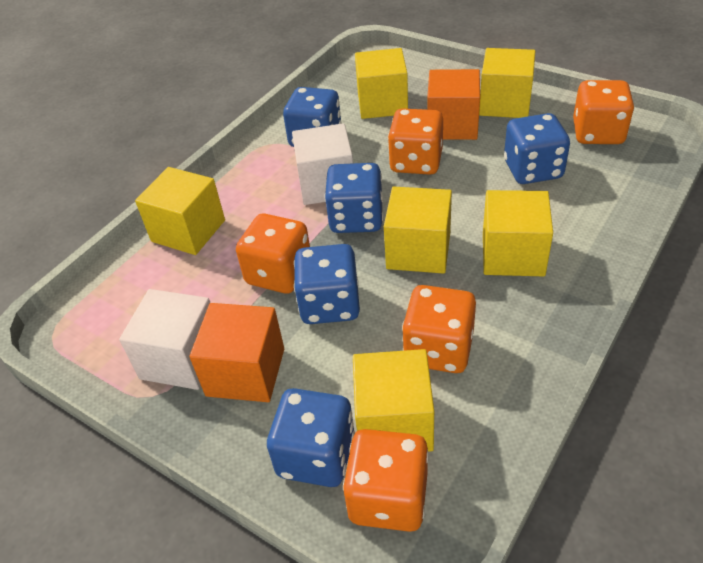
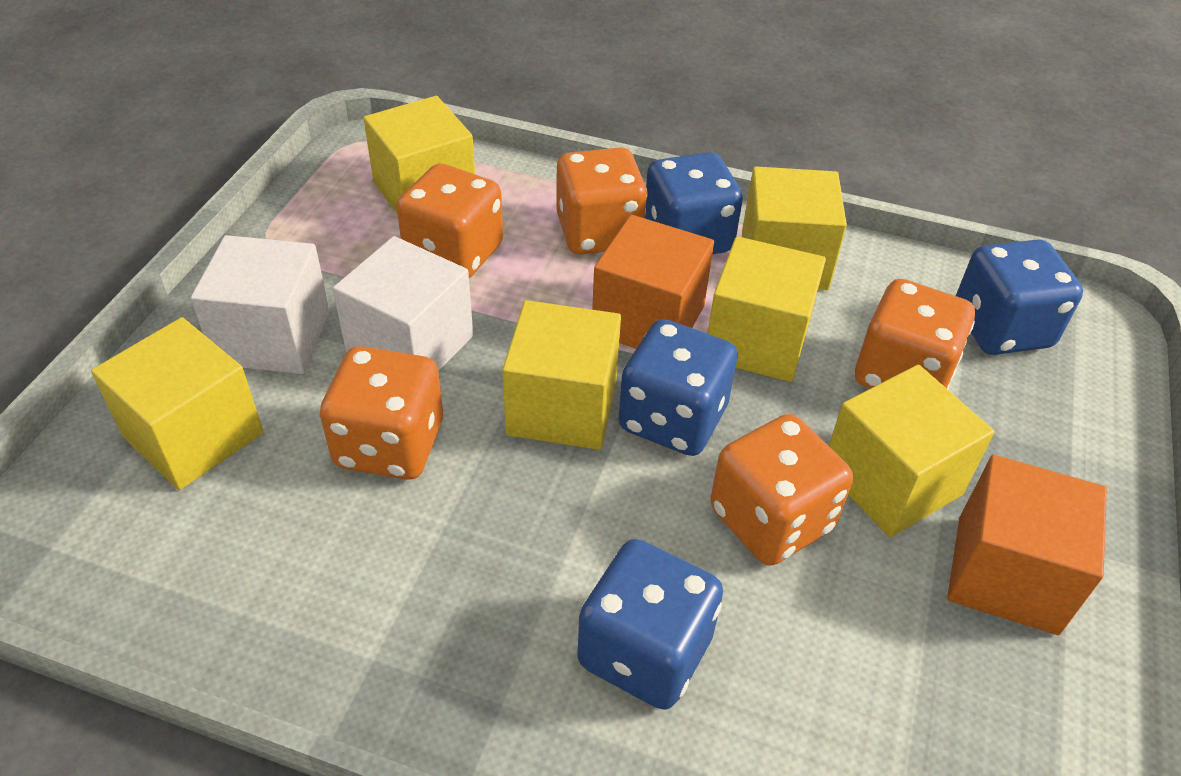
blue dice: 5 -> 4

